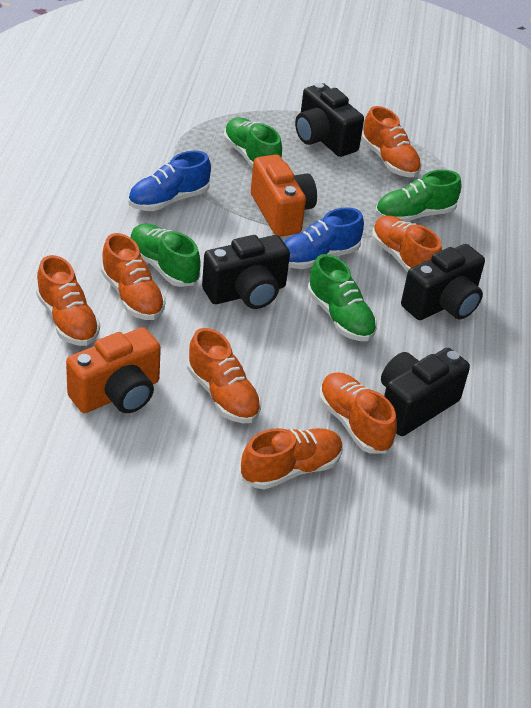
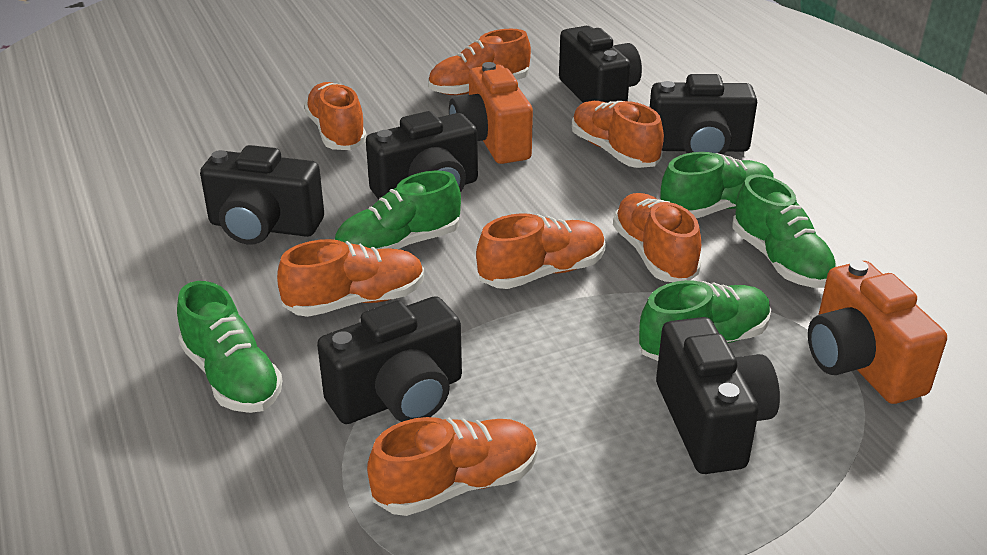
black camera: 4 -> 6
blue shoe: 2 -> 0
green shoe: 4 -> 5

